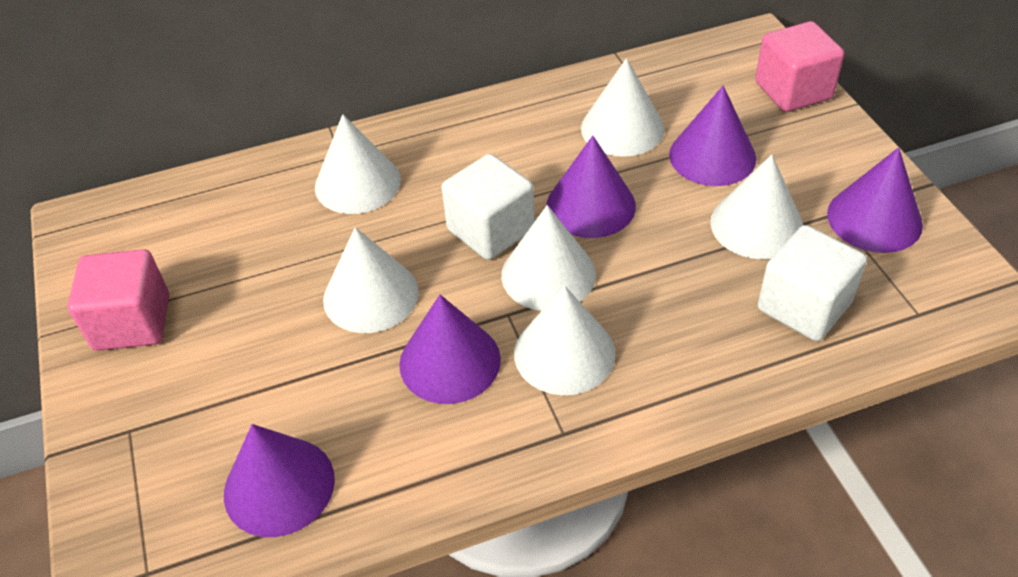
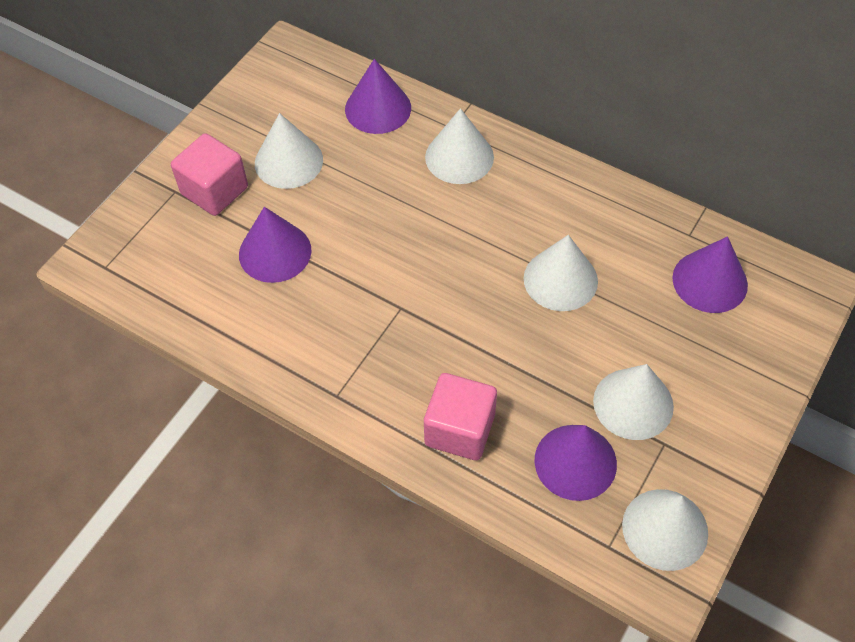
purple cone: 5 -> 4
white cone: 6 -> 5
white cube: 2 -> 0

